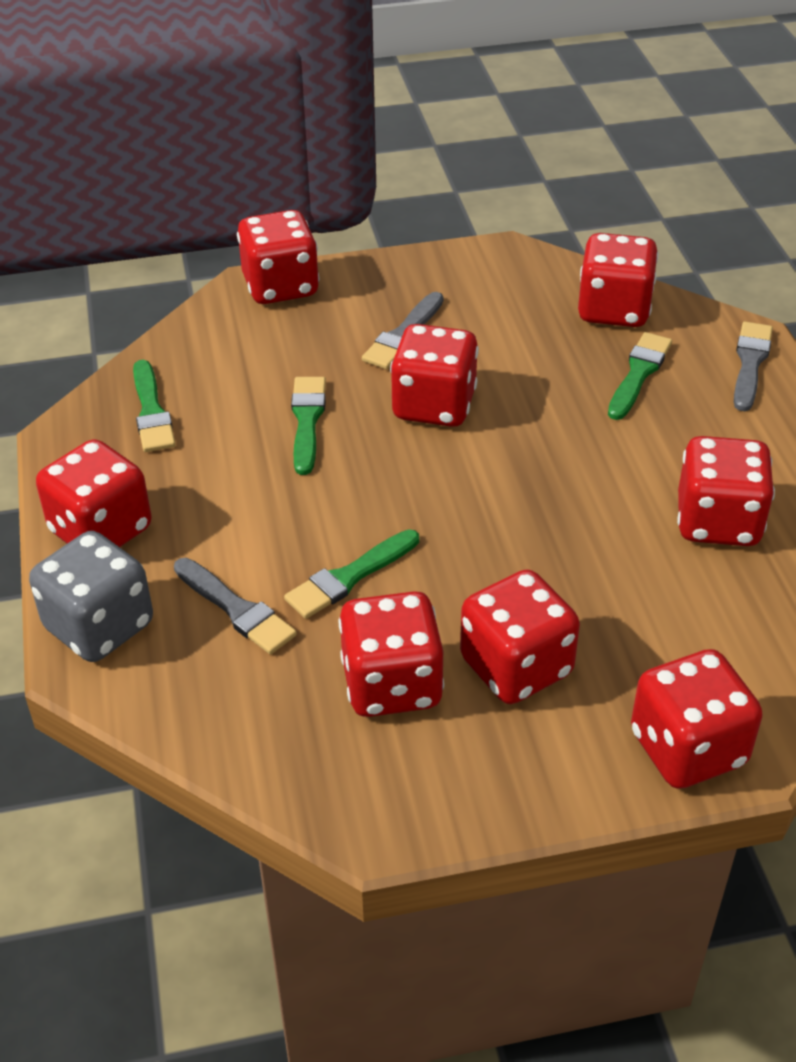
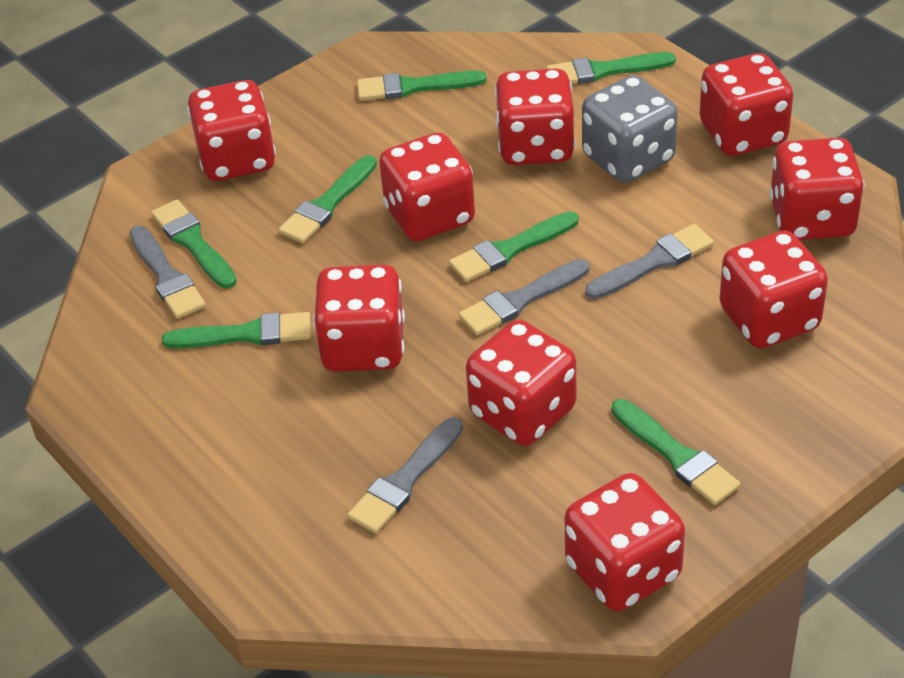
green brush: 4 -> 7
grey brush: 3 -> 4
red dice: 8 -> 9

